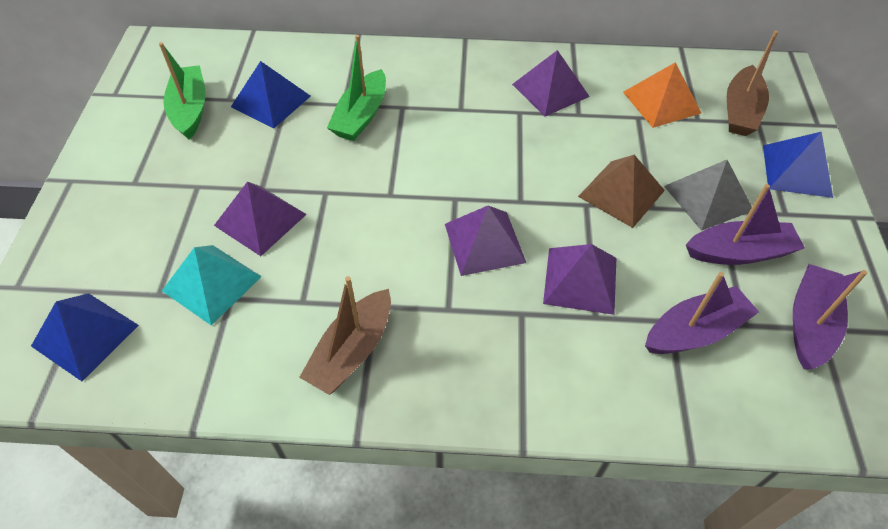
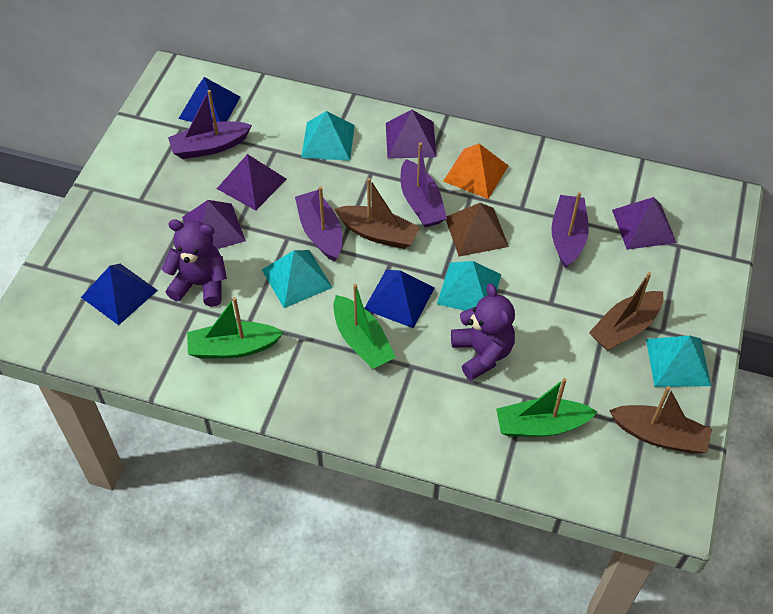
brown boat: 2 -> 3
green boat: 2 -> 3
grey pyramid: 1 -> 0
purple boat: 3 -> 4
purple teddy bear: 0 -> 2
turquoise pyramid: 1 -> 4

